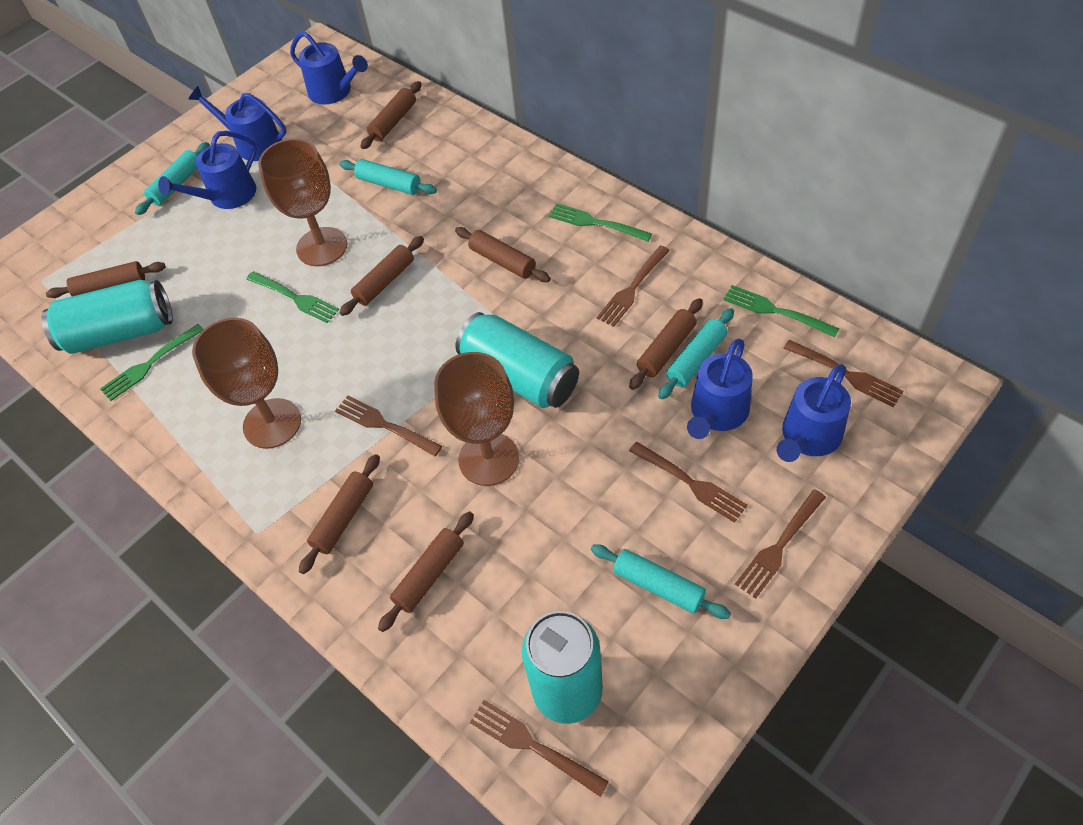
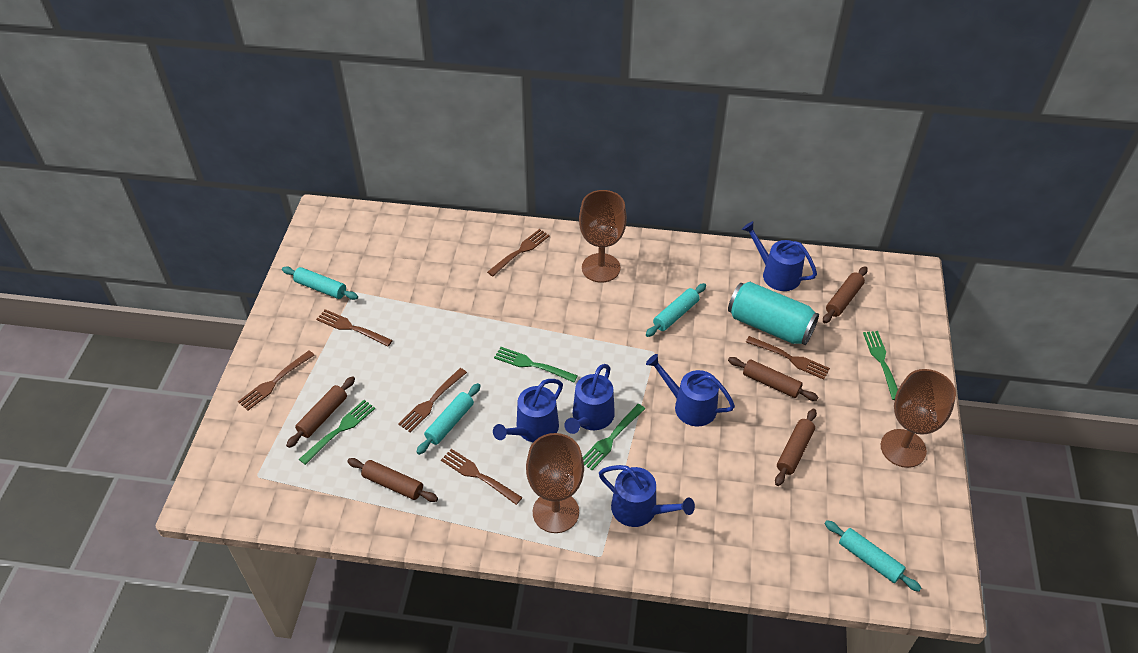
brown rolling pin: 7 -> 5
turquoise can: 3 -> 1

